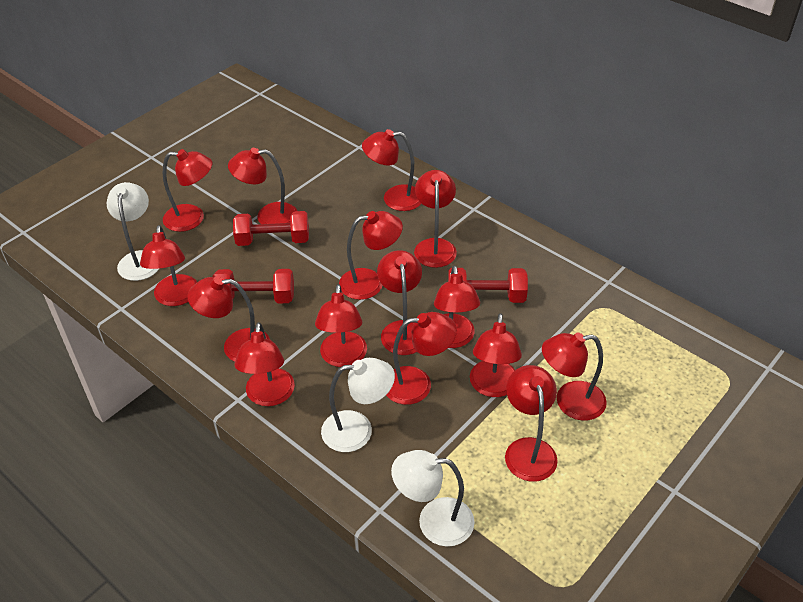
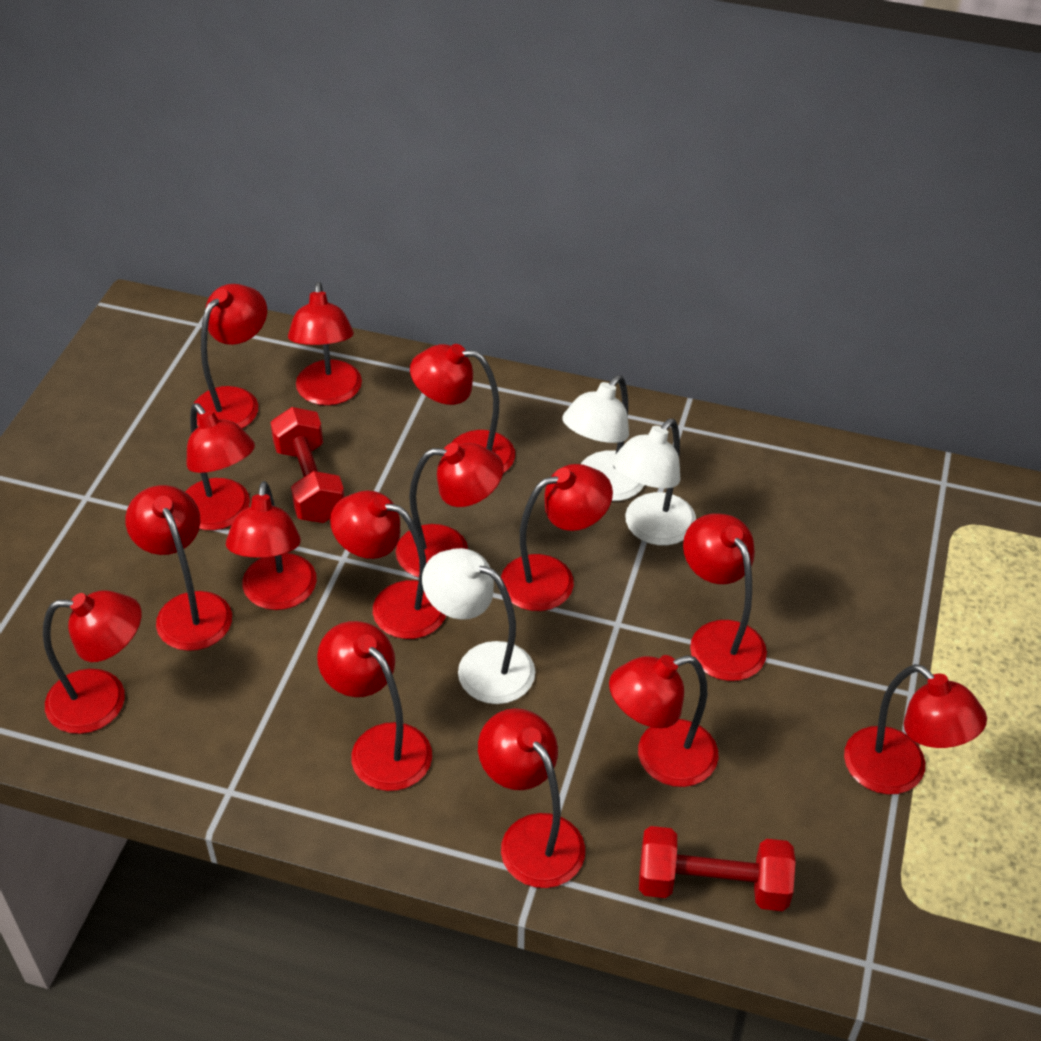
red dumbbell: 3 -> 2

